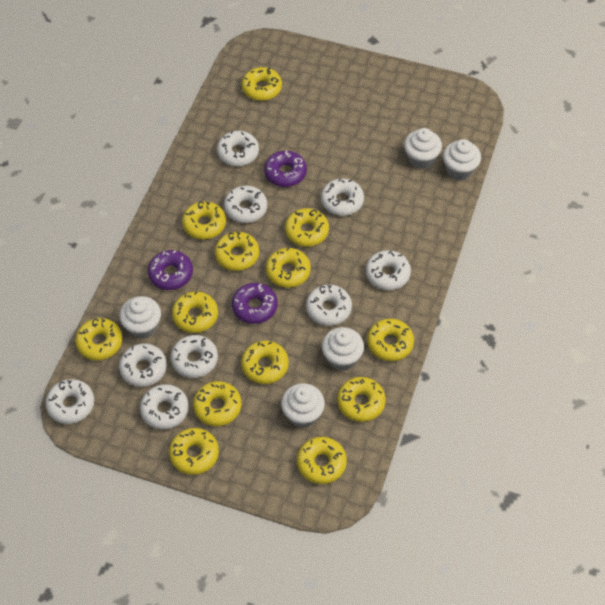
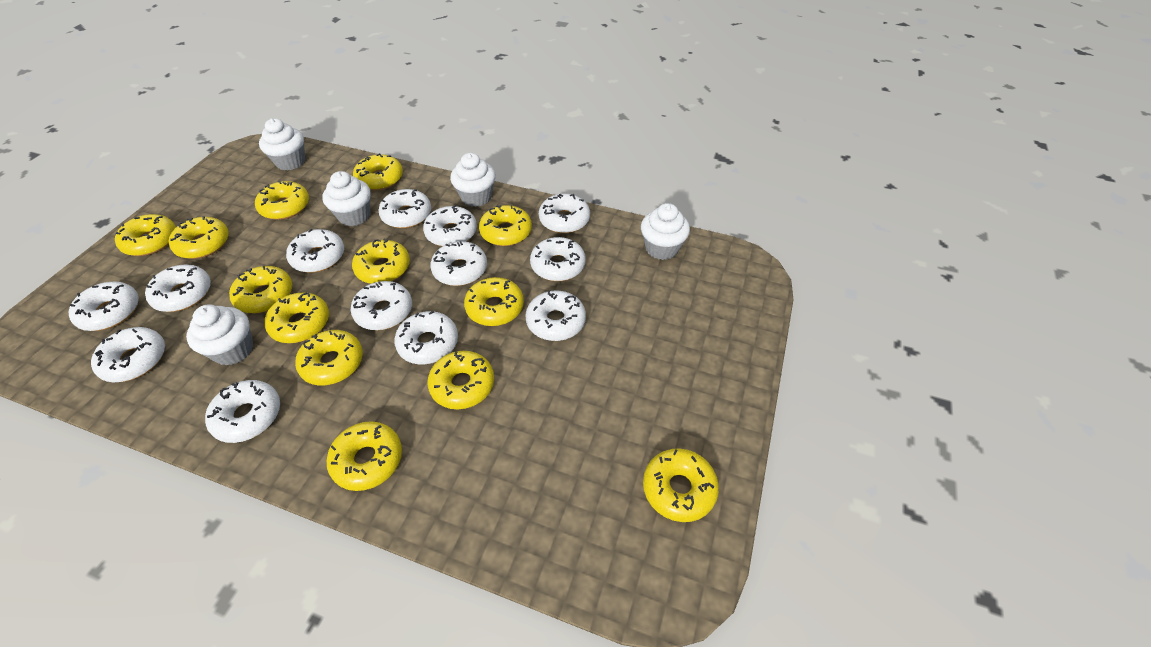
purple donut: 3 -> 0
white donut: 9 -> 13

